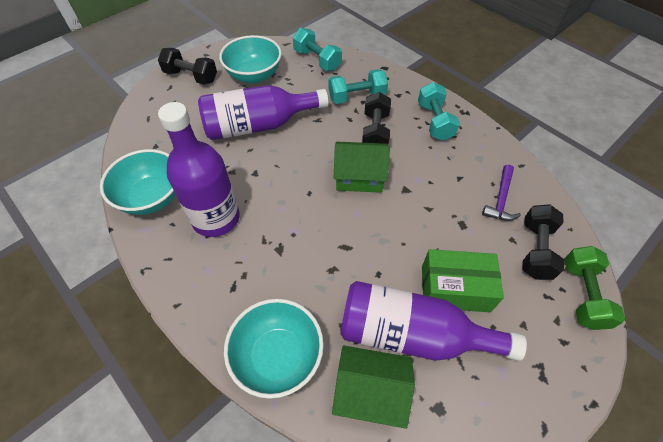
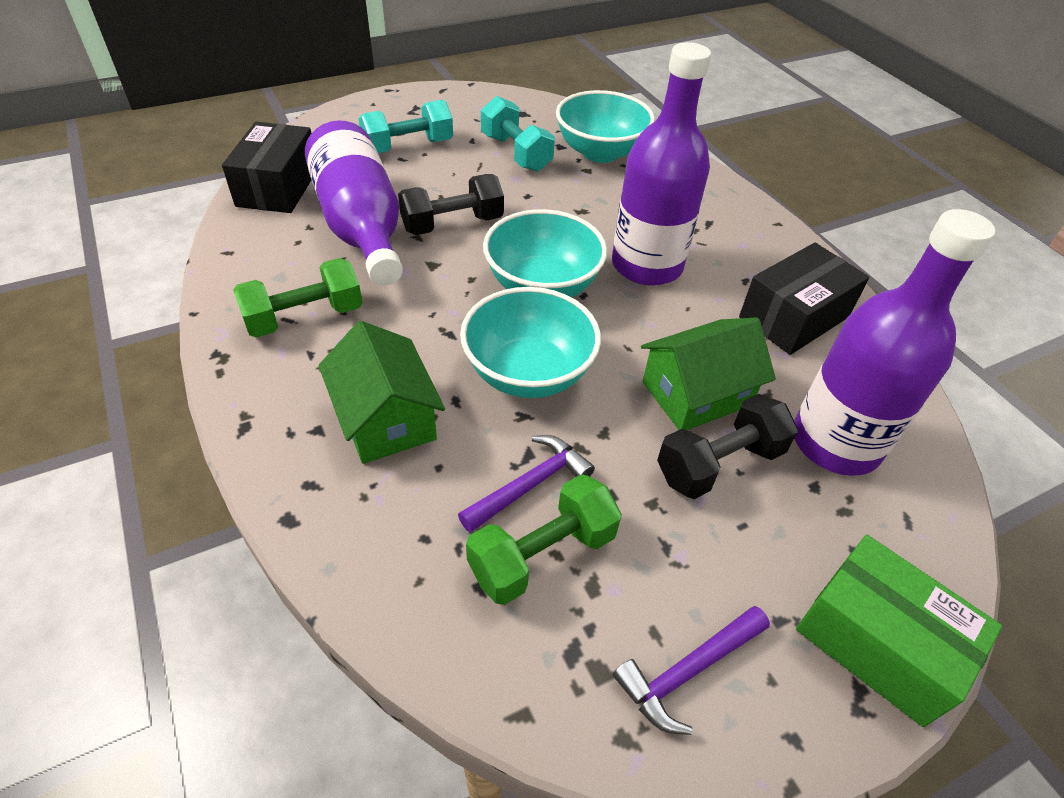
black box: 0 -> 2
black dumbbell: 3 -> 2
green dumbbell: 1 -> 2
purple hammer: 1 -> 2
turquoise dumbbell: 3 -> 2

